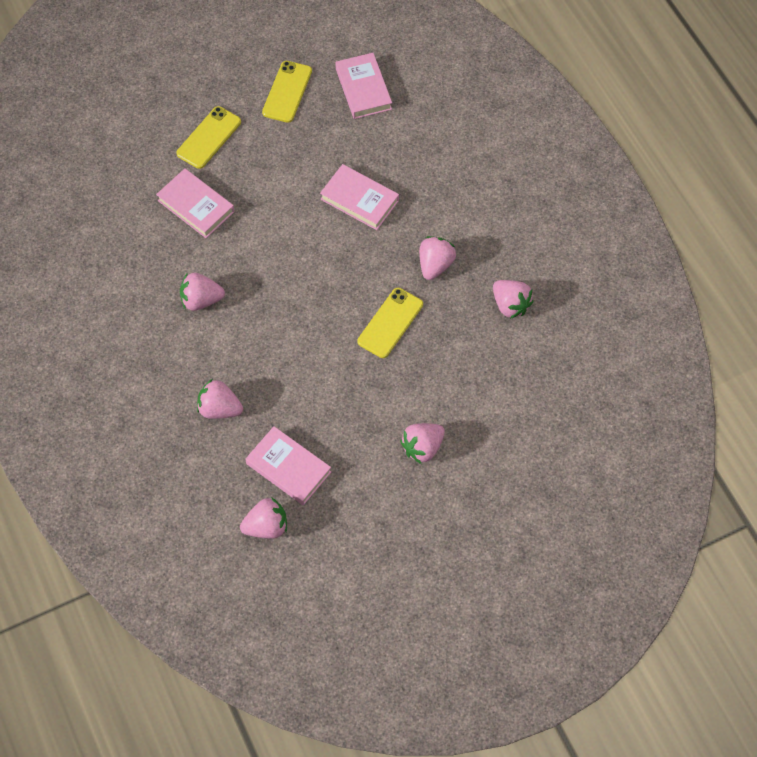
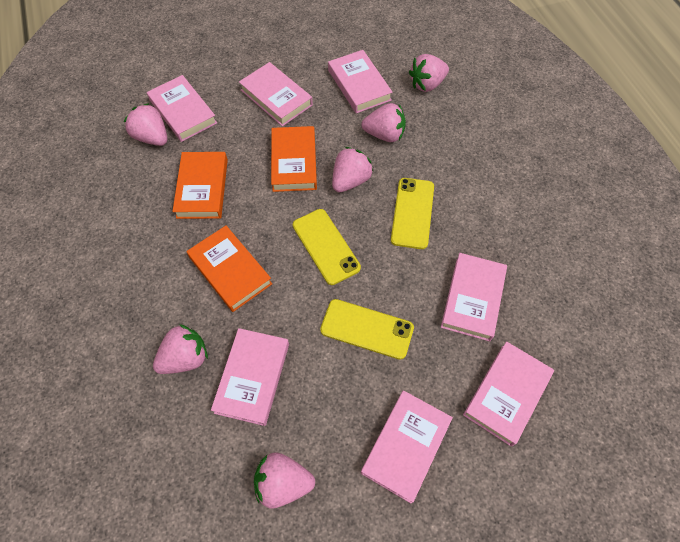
orange book: 0 -> 3
pink book: 4 -> 7

